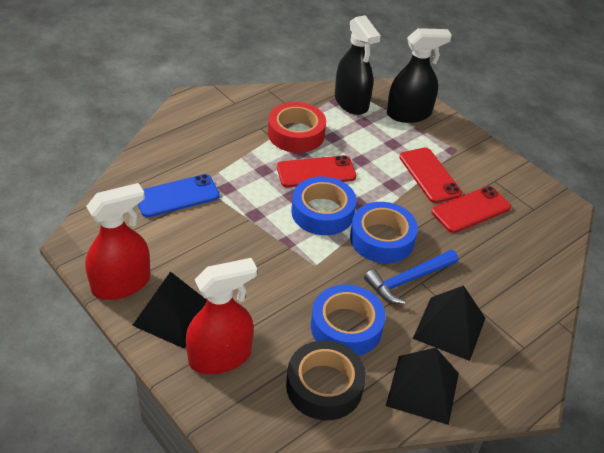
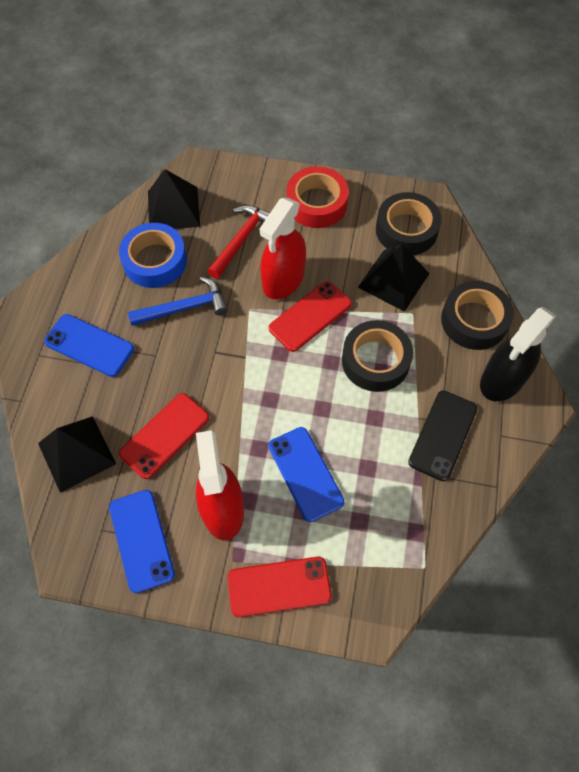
black phone: 0 -> 1
black spray bottle: 2 -> 1
black tape: 1 -> 3
blue phone: 1 -> 3
blue tape: 3 -> 1
red hammer: 0 -> 1

